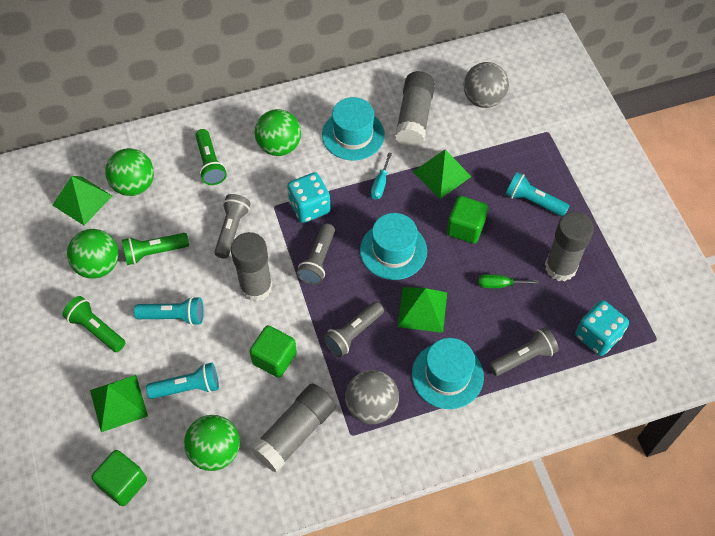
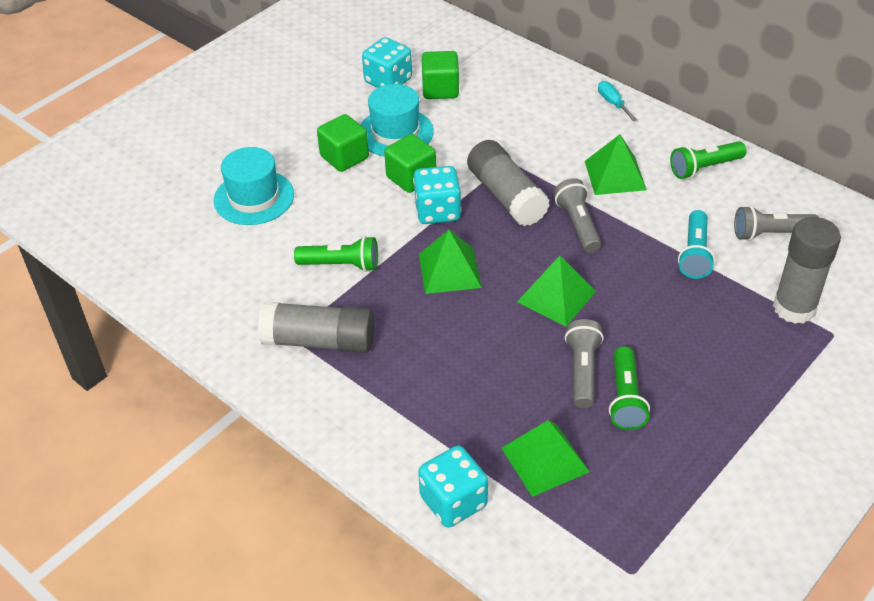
green ball: 4 -> 0
green screwdriver: 1 -> 0
grey ball: 2 -> 0
grey flashlight: 4 -> 3
grey glue stick: 4 -> 3
turquoise dice: 2 -> 3
turquoise flashlight: 3 -> 1
turquoise hat: 3 -> 2

